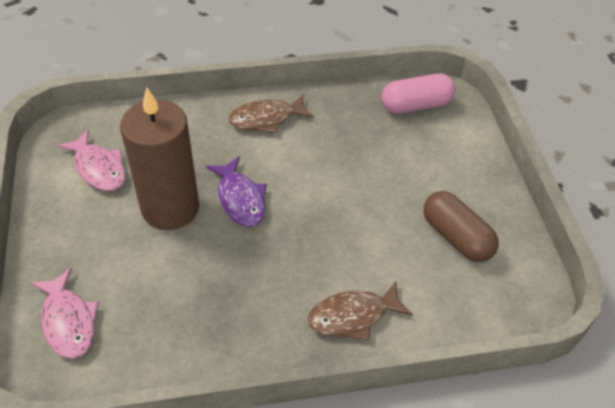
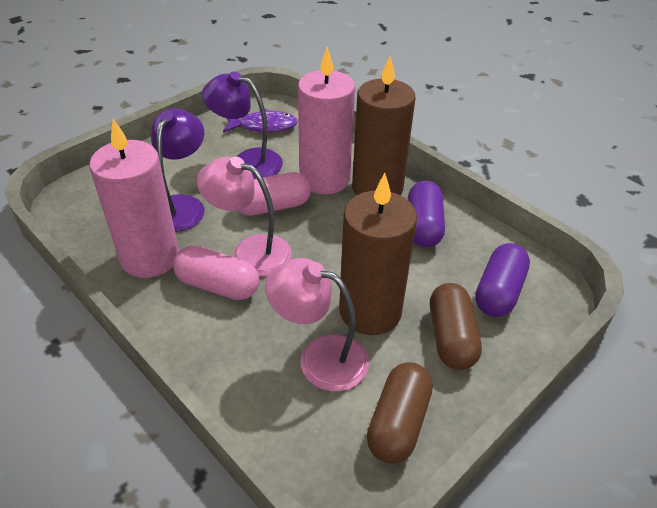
brown candle: 1 -> 2
brown capsule: 1 -> 2
brown fish: 2 -> 0
pink candle: 0 -> 2
pink capsule: 1 -> 2
pink fish: 2 -> 0
pink lamp: 0 -> 2
purple capsule: 0 -> 2
purple lamp: 0 -> 2

